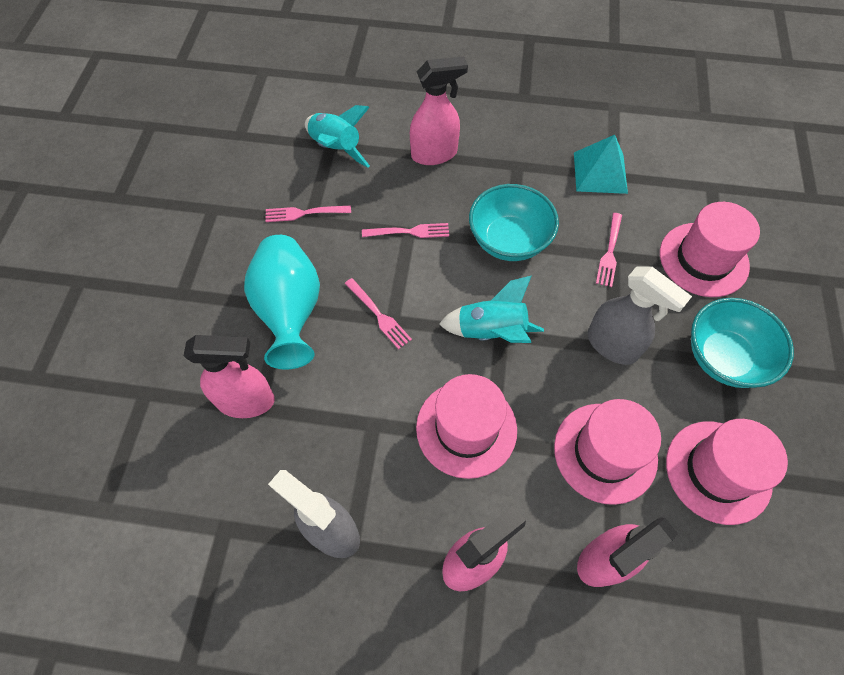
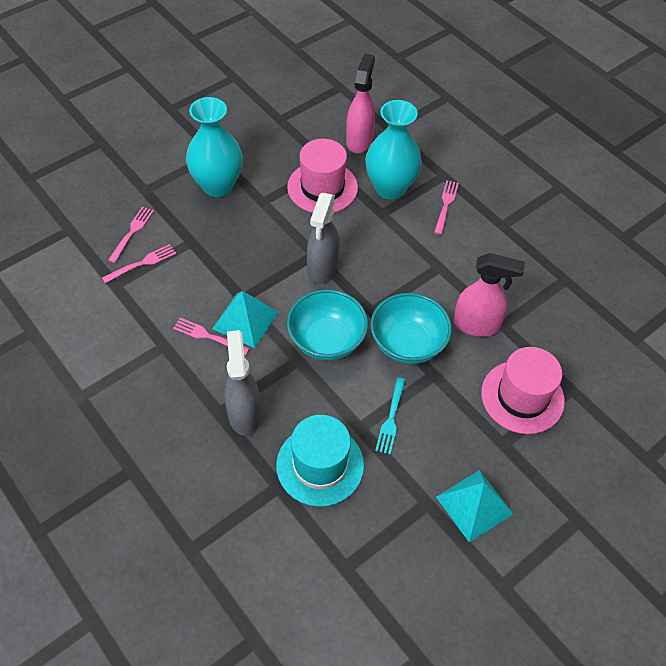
pink hat: 4 -> 2
pink spray bottle: 4 -> 2
turquoise fork: 0 -> 1
turquoise hat: 0 -> 1
turquoise pyramid: 1 -> 2
turquoise rocket: 2 -> 0
turquoise vase: 1 -> 2

